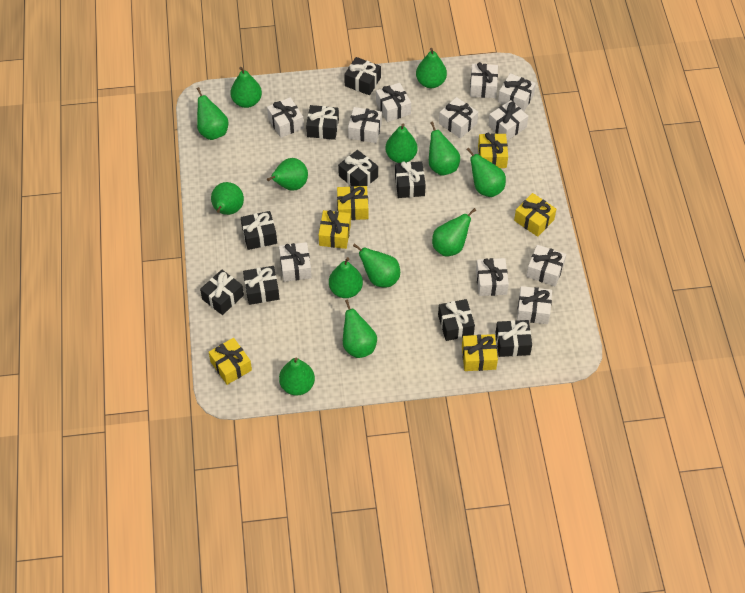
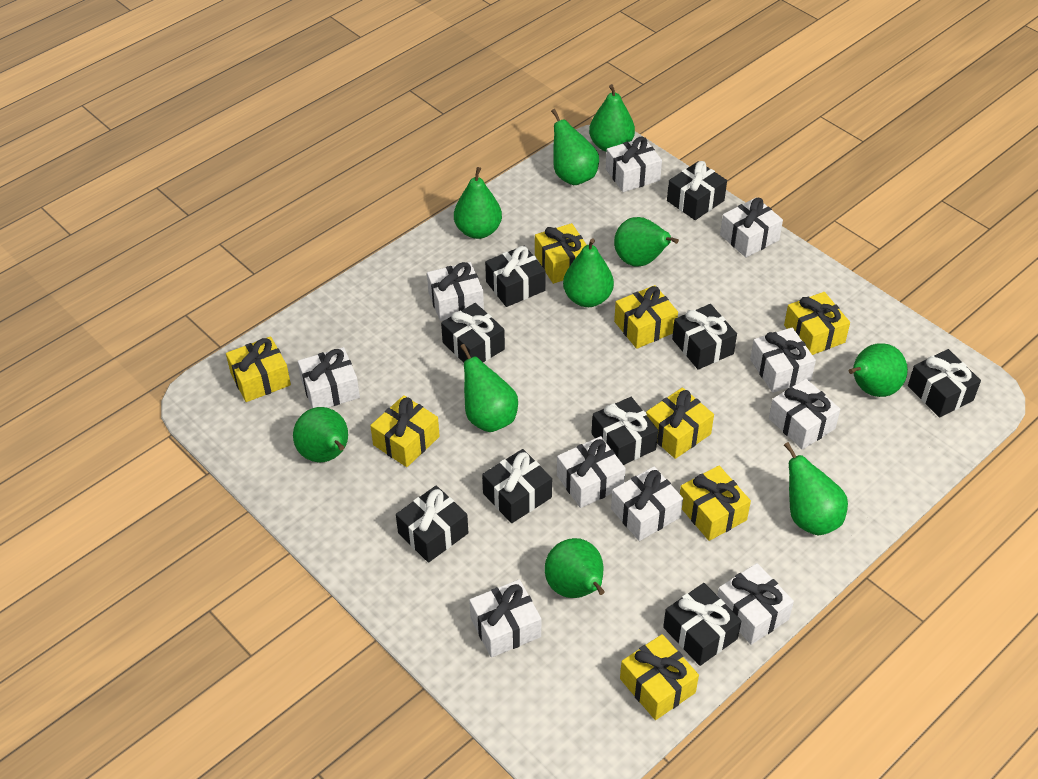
green pear: 13 -> 10
white gift: 11 -> 10
yellow gift: 6 -> 8

